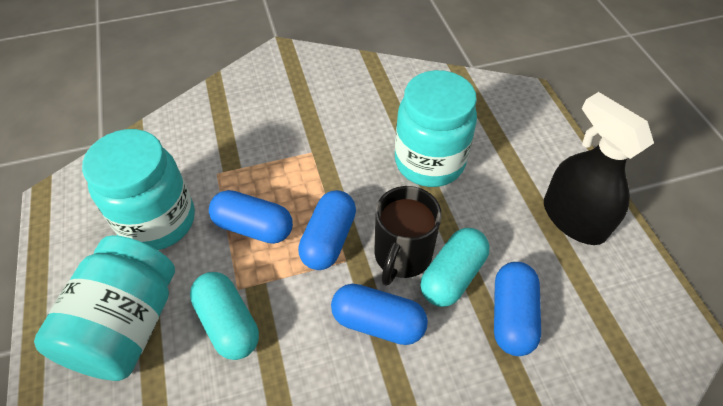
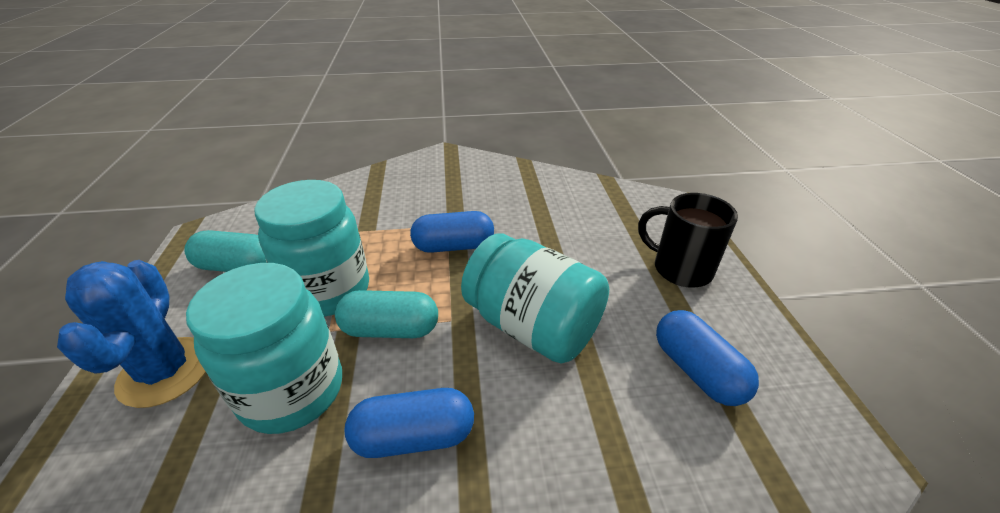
black spray bottle: 1 -> 0
blue cactus: 0 -> 1
blue capsule: 4 -> 3

